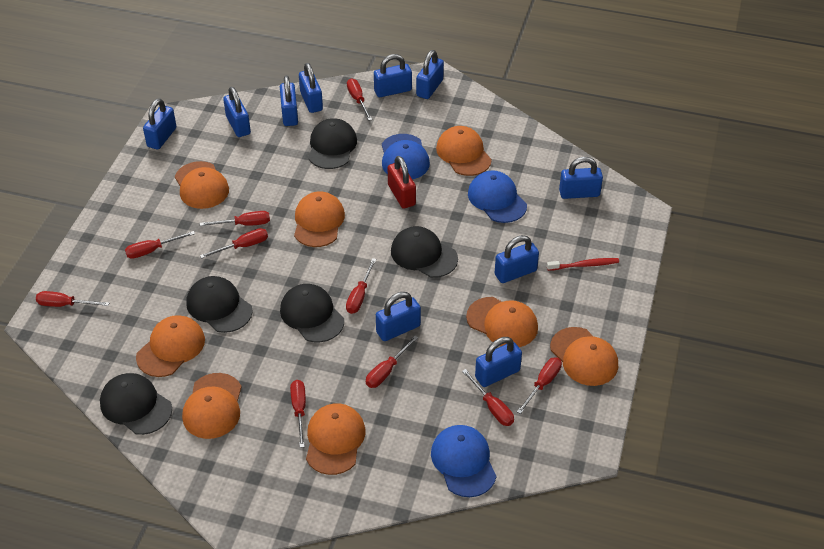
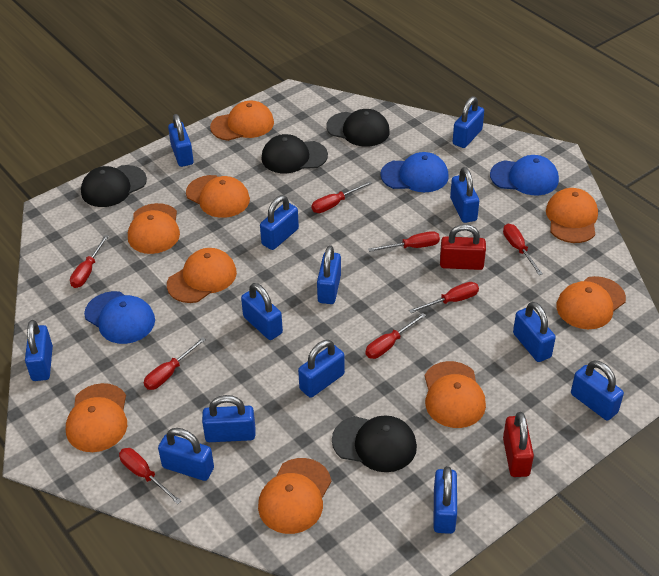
black cap: 5 -> 4
blue padlock: 10 -> 13
orange cap: 8 -> 9
red padlock: 1 -> 2
red screwdriver: 10 -> 8
red toothbrush: 1 -> 0

